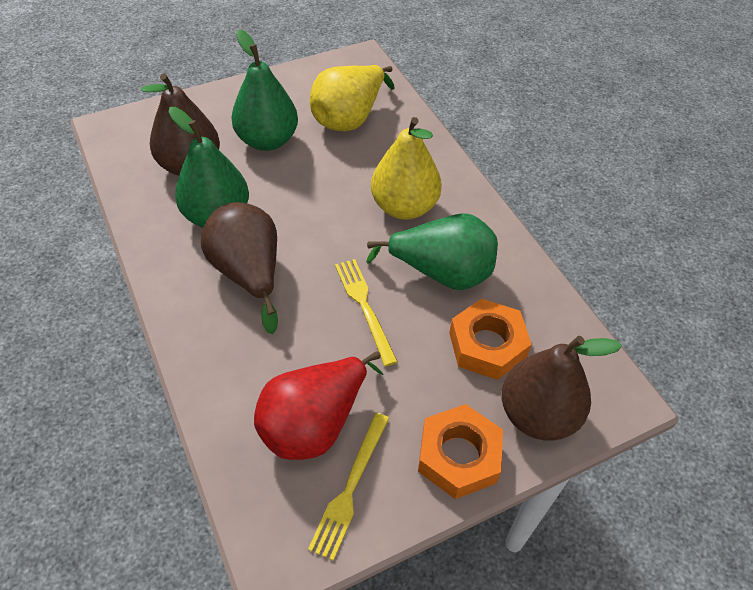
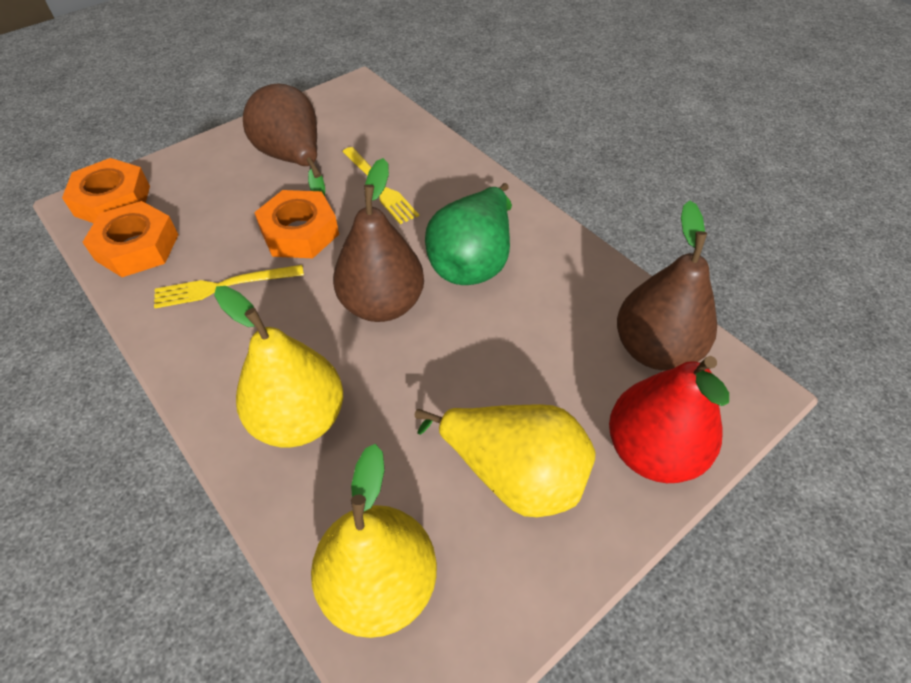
green pear: 3 -> 1
orange nut: 2 -> 3
yellow pear: 2 -> 3

